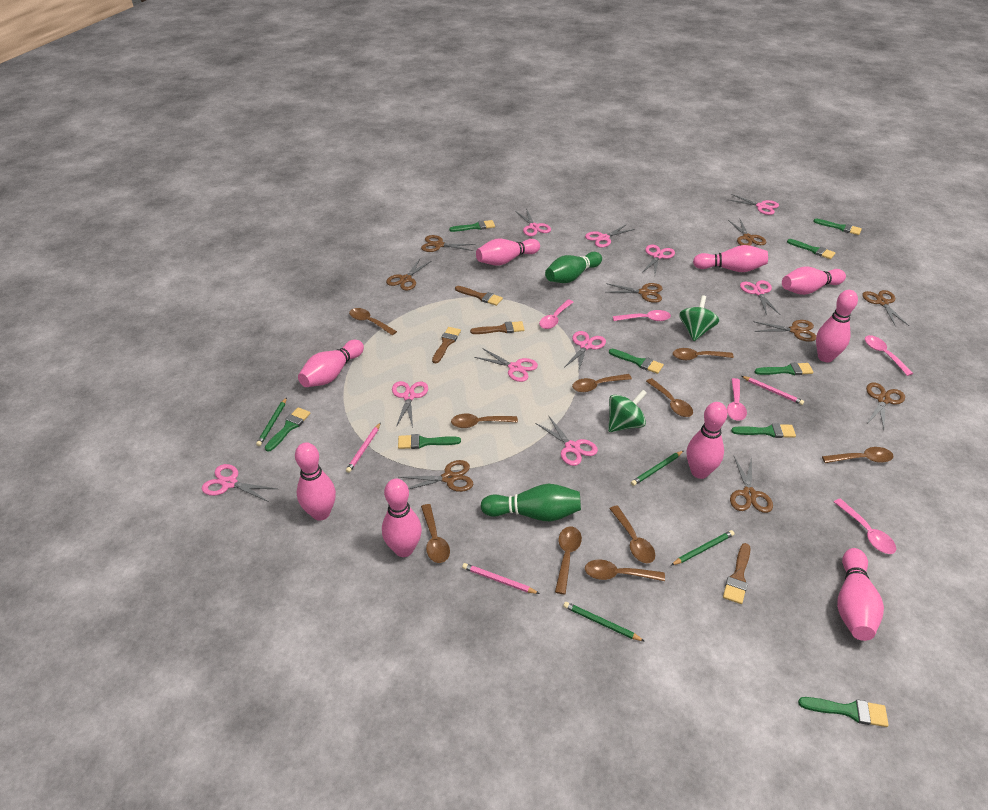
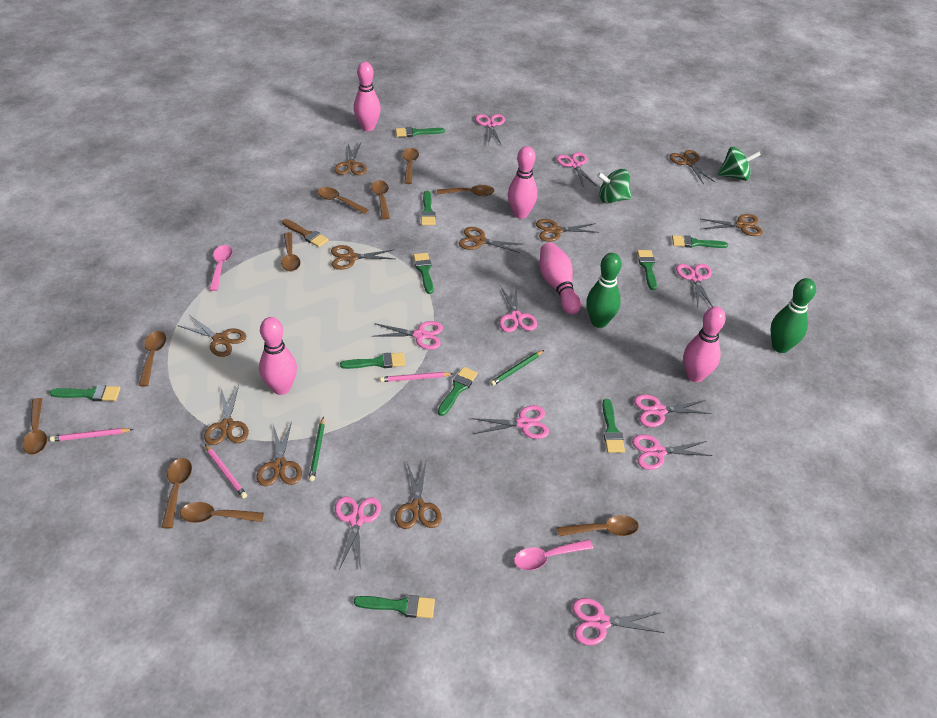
brown brush: 4 -> 1
brown scissors: 9 -> 10
green brush: 9 -> 10
green pencil: 4 -> 2
pink bowling pin: 9 -> 5
pink spoon: 5 -> 2

